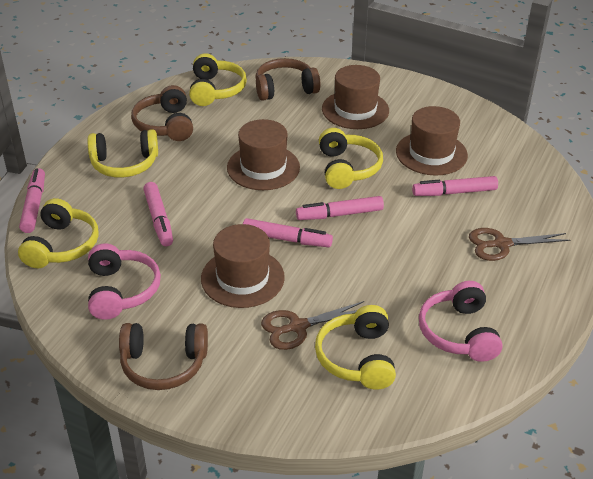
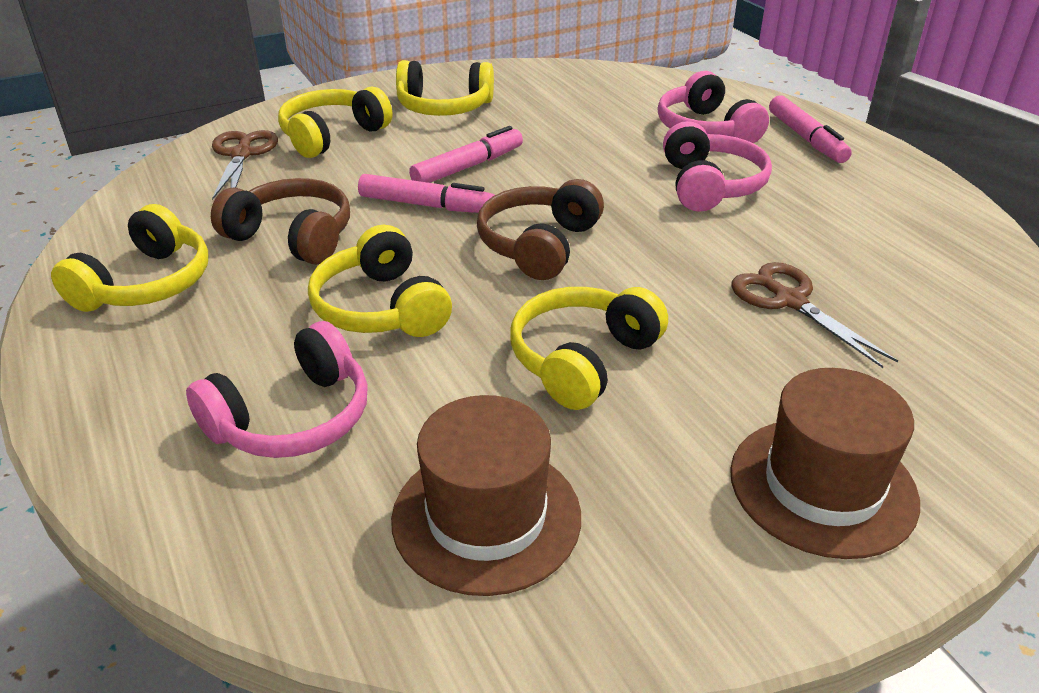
brown hat: 4 -> 2
brown headphones: 3 -> 2
pink headphones: 2 -> 3
pink marker: 5 -> 3

